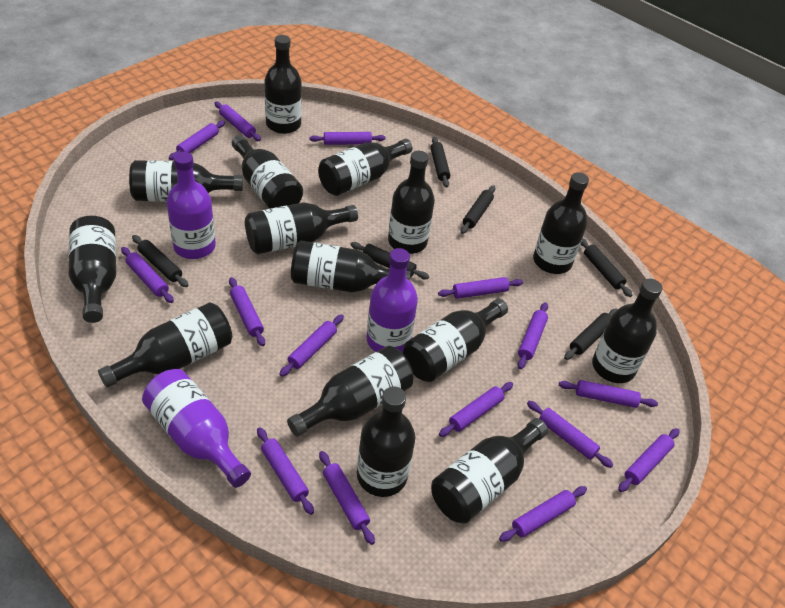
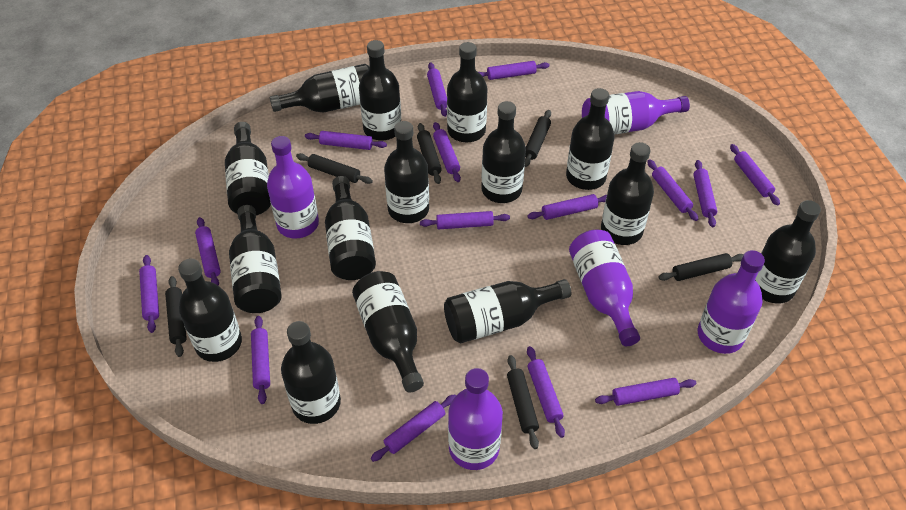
purple bottle: 3 -> 5

